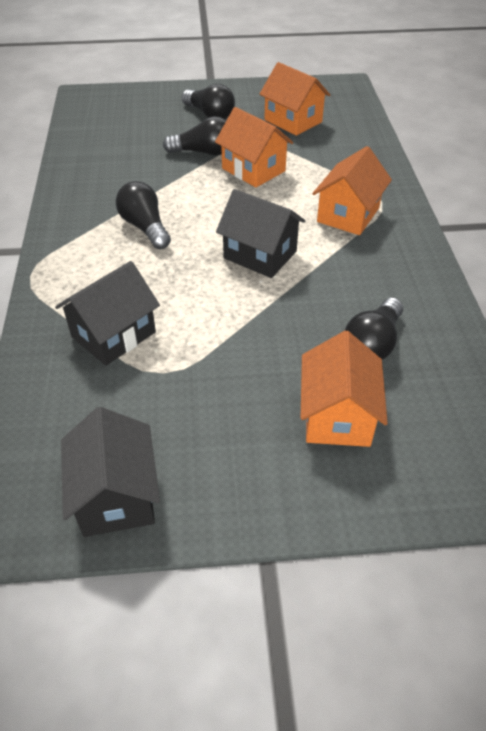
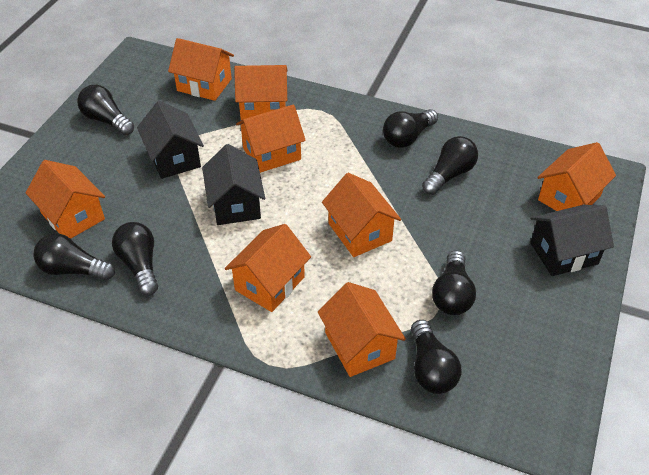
black light bulb: 4 -> 7
orange house: 4 -> 8

